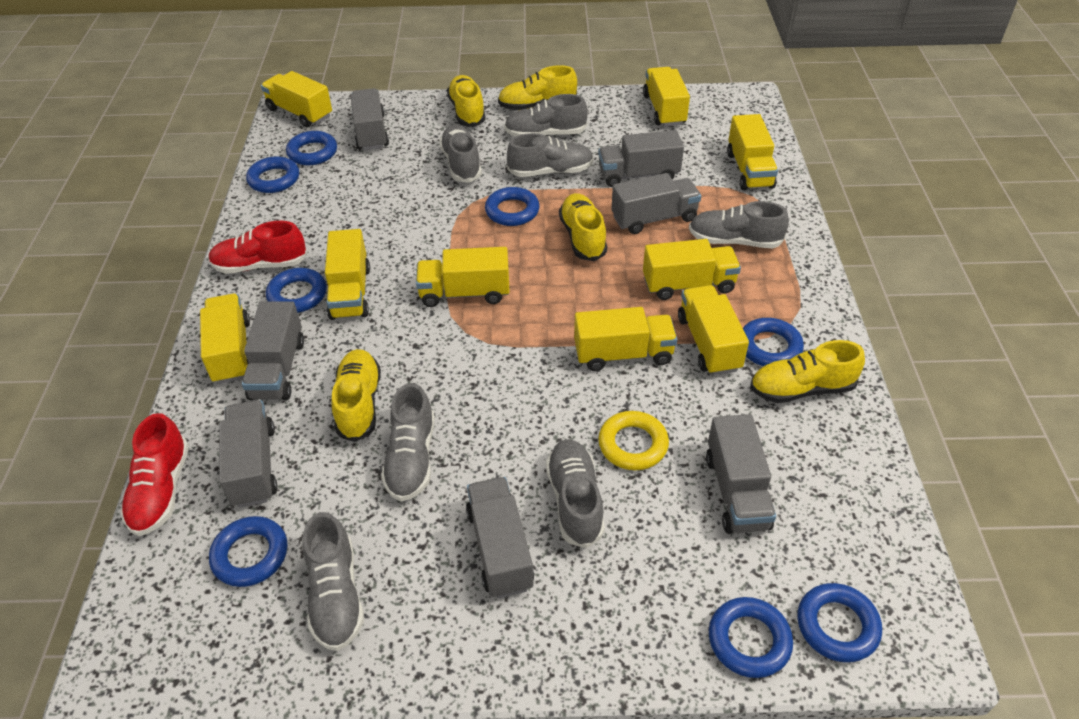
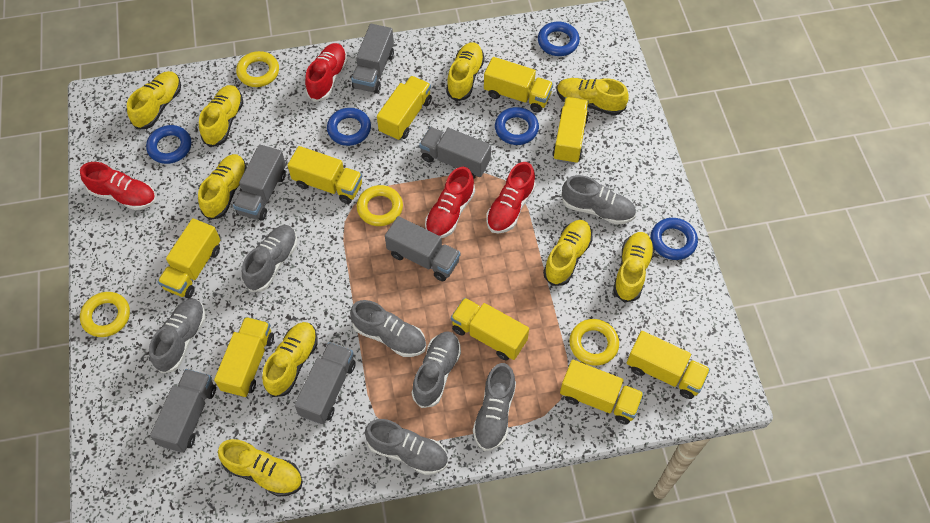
blue ring: 8 -> 5
grey truck: 7 -> 6
red shoe: 2 -> 4
yellow ring: 1 -> 4
yellow shoe: 5 -> 9

